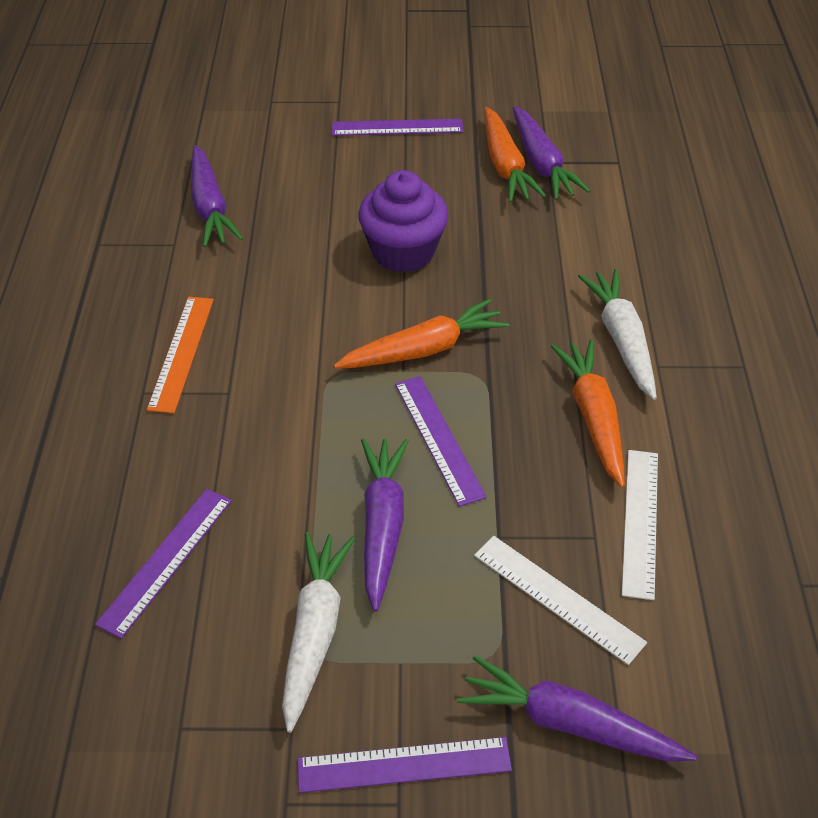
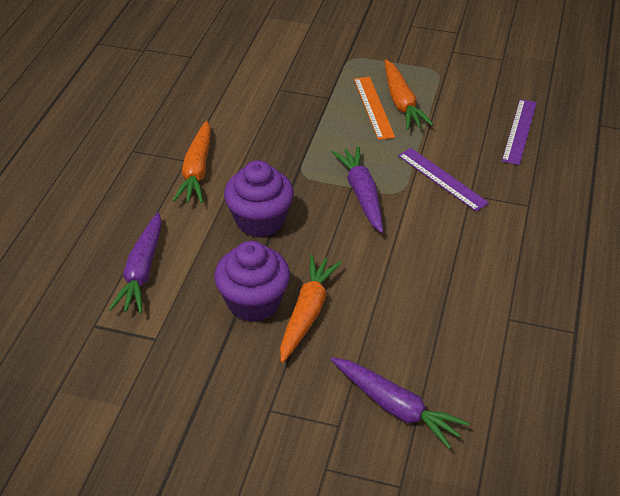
purple carrot: 4 -> 3
purple cupcake: 1 -> 2
purple ruler: 4 -> 2
white carrot: 2 -> 0
white ruler: 2 -> 0

